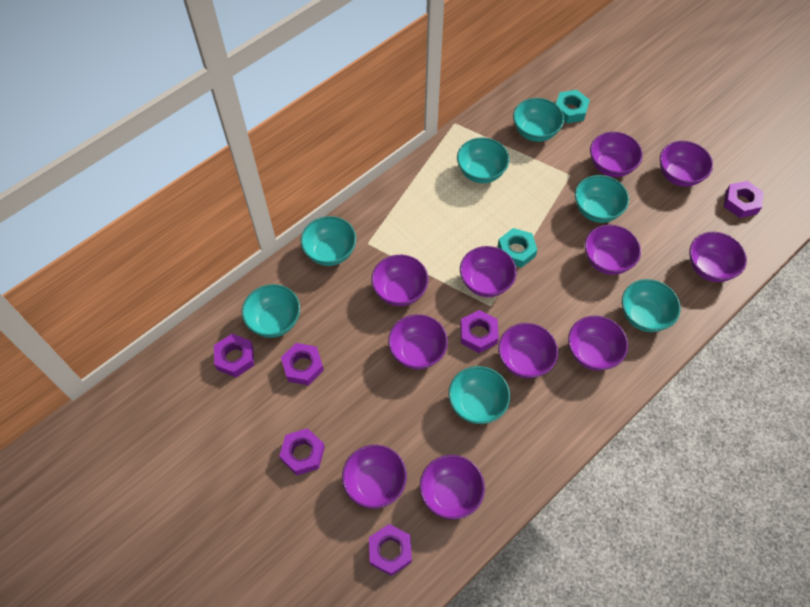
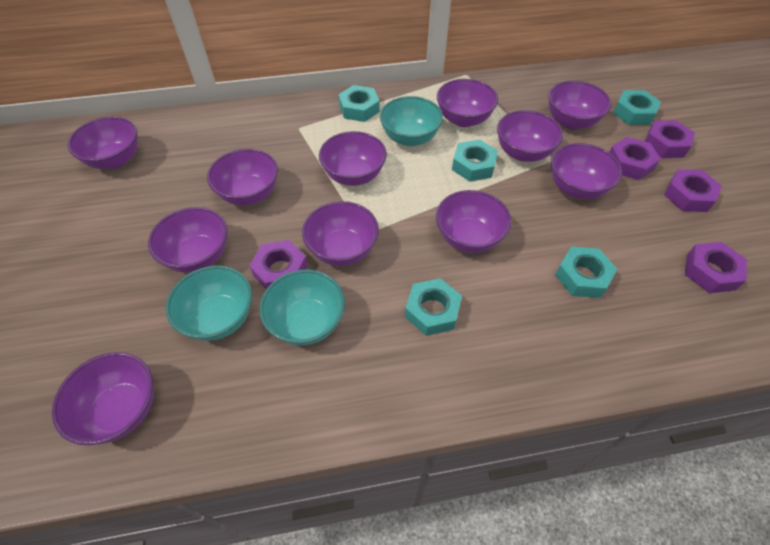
purple nut: 6 -> 5
turquoise bowl: 7 -> 3
turquoise nut: 2 -> 5

